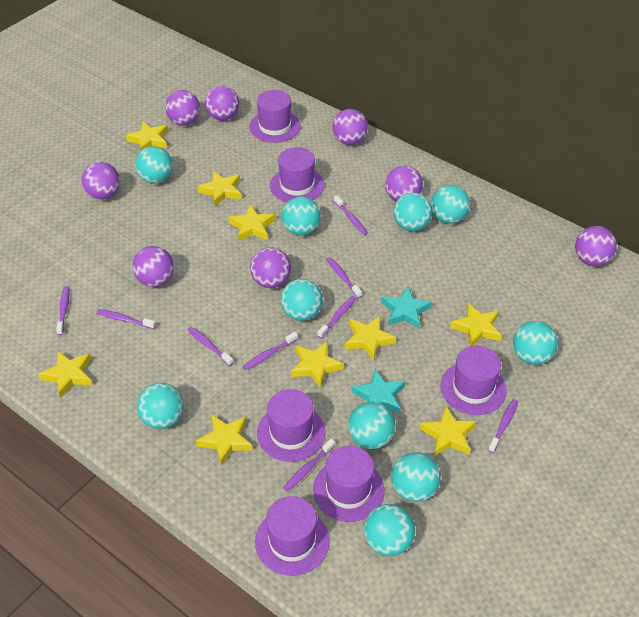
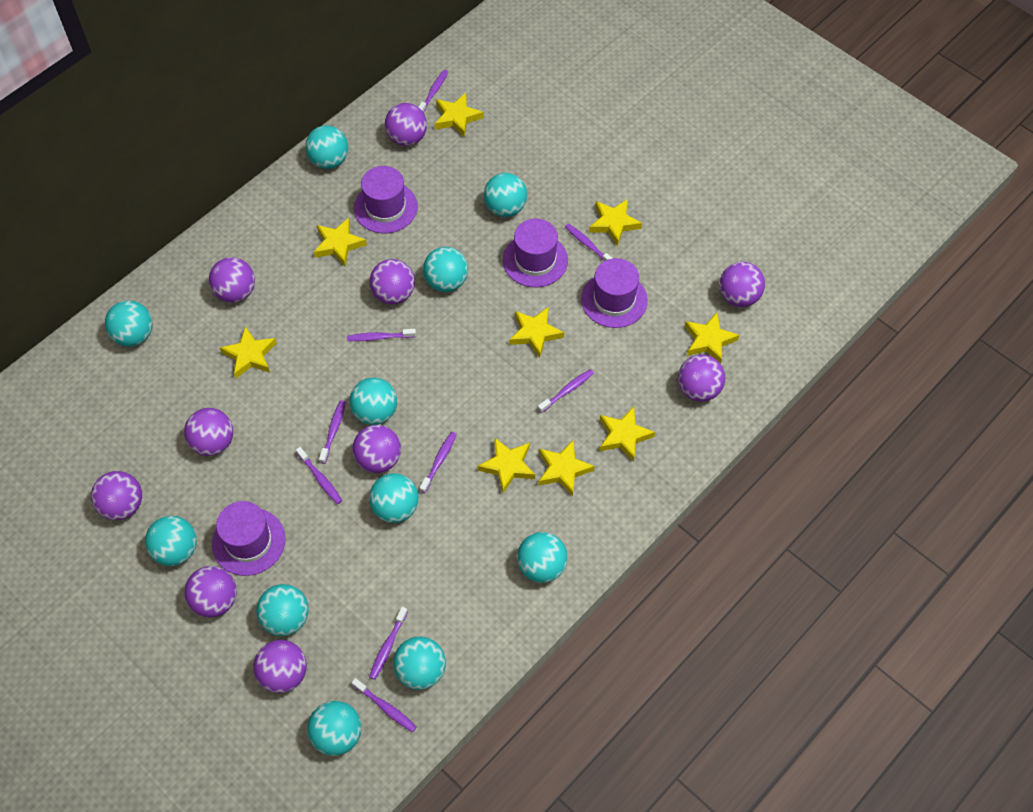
purple ball: 8 -> 10
purple hat: 6 -> 4
turquoise ball: 10 -> 11
turquoise star: 2 -> 0

